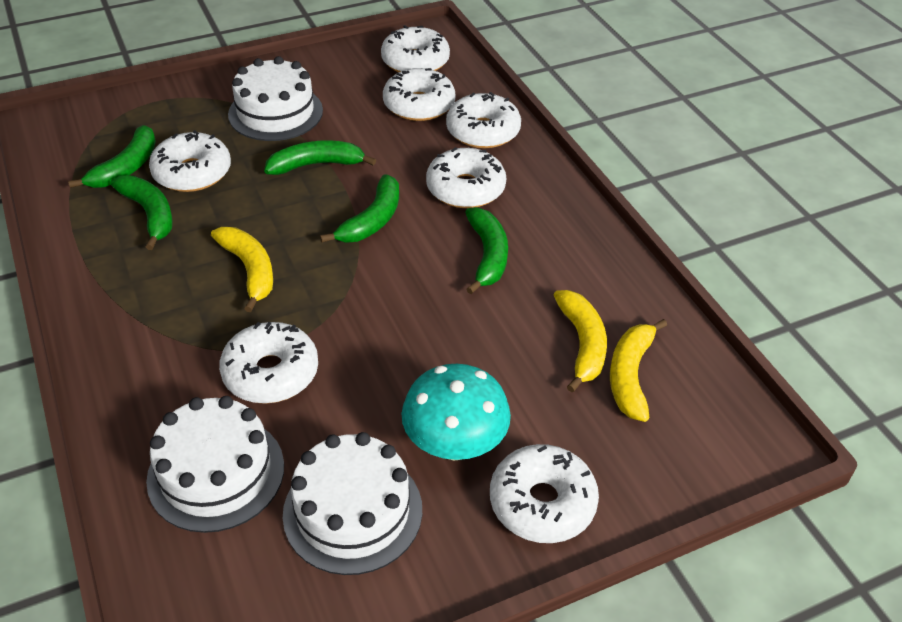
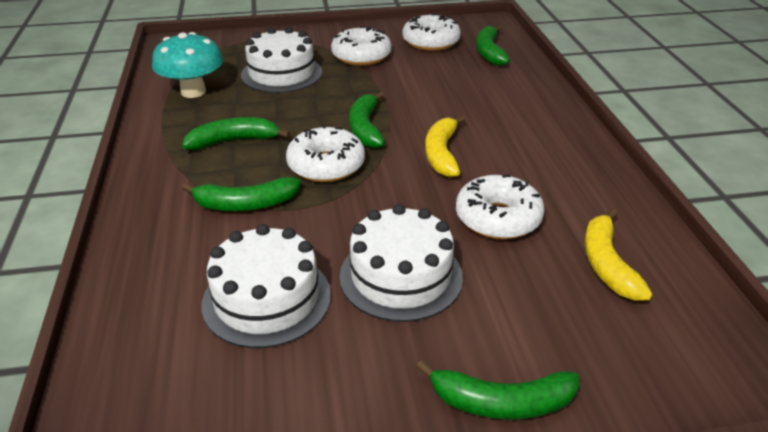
white donut: 7 -> 4
yellow banana: 3 -> 2

